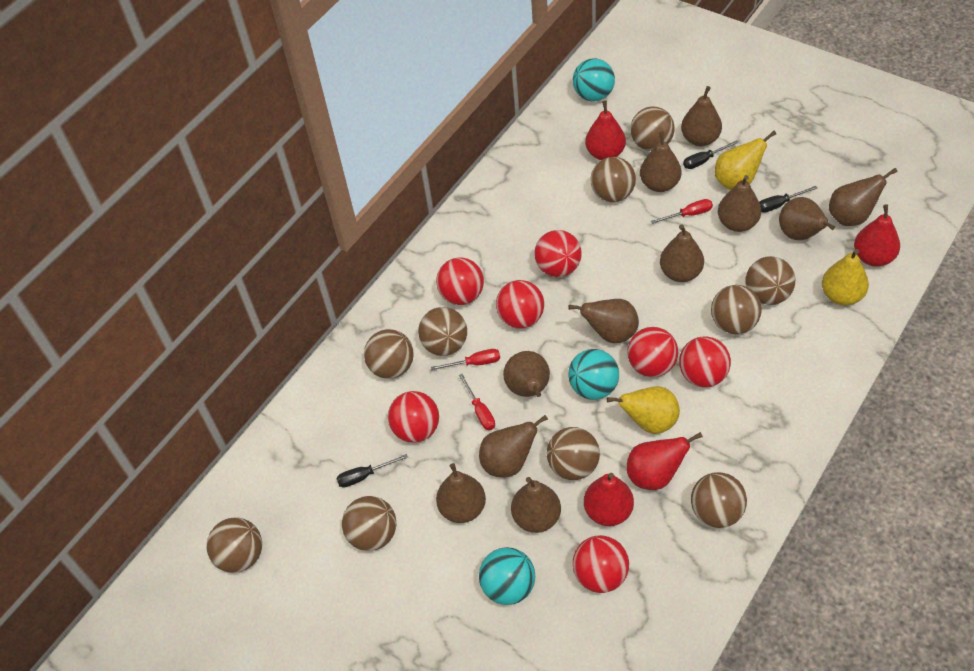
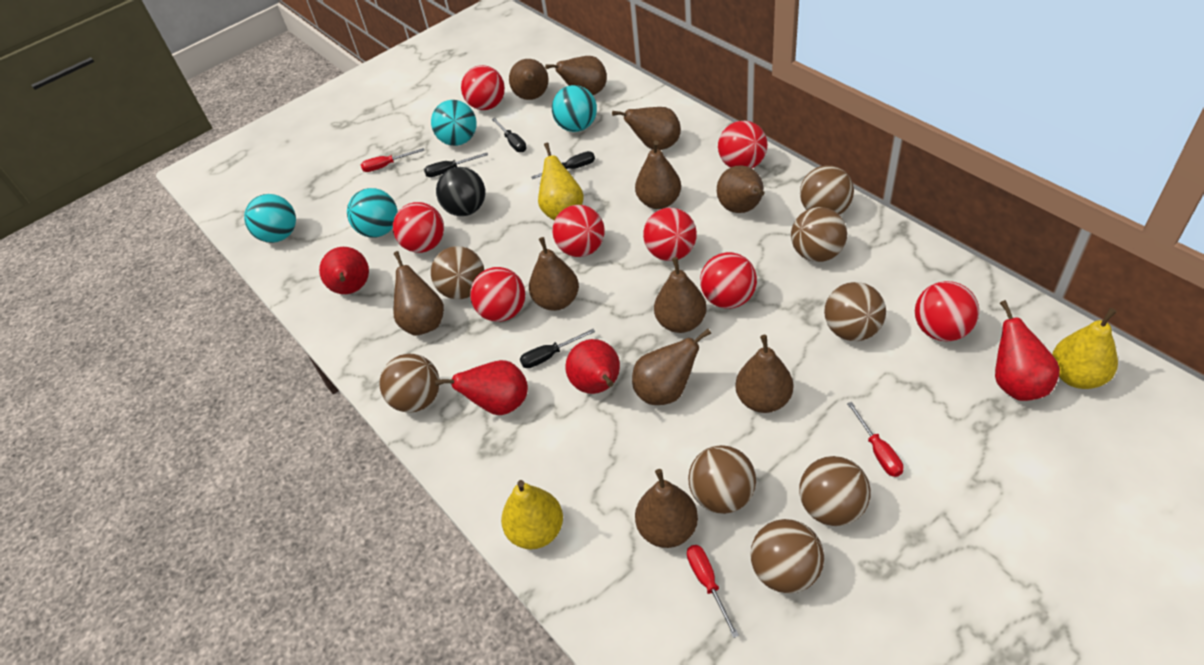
black ball: 0 -> 1
black screwdriver: 3 -> 4
brown ball: 10 -> 8
red ball: 7 -> 8
turquoise ball: 3 -> 4

